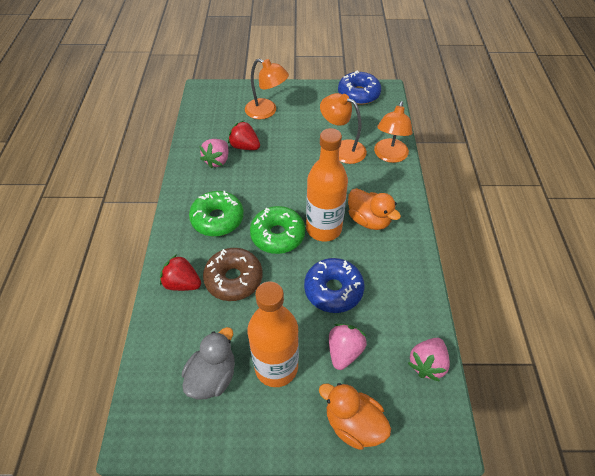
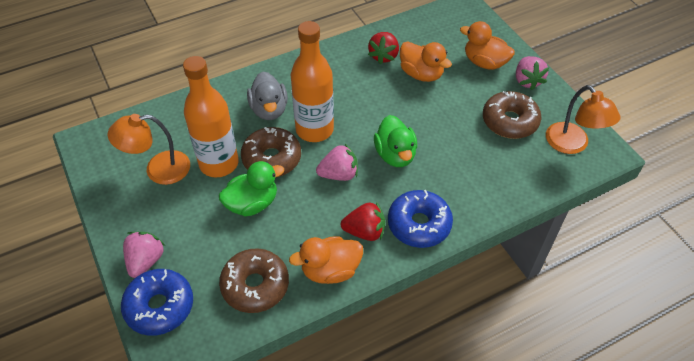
brown donut: 1 -> 3
green donut: 2 -> 0
green duck: 0 -> 2
orange duck: 2 -> 3
orange lamp: 3 -> 2

